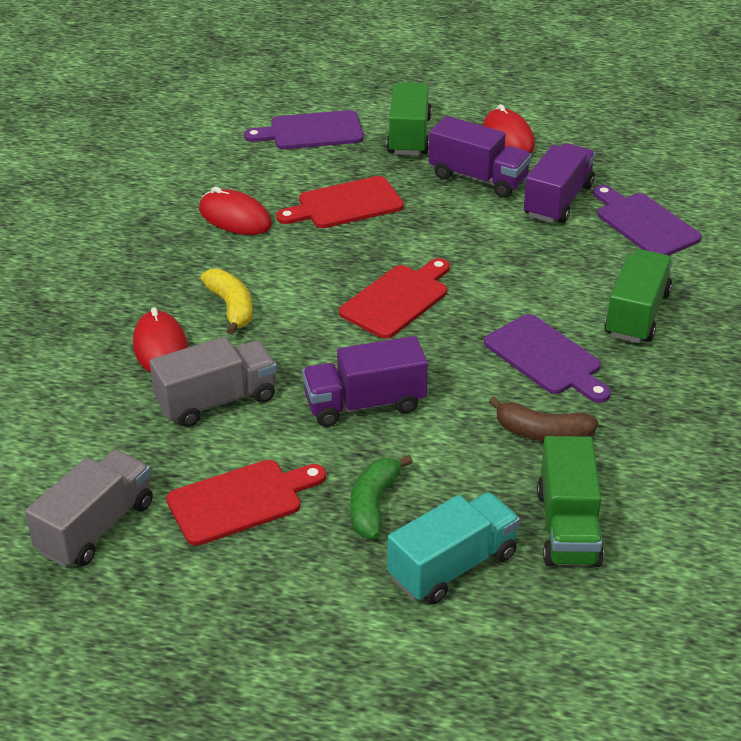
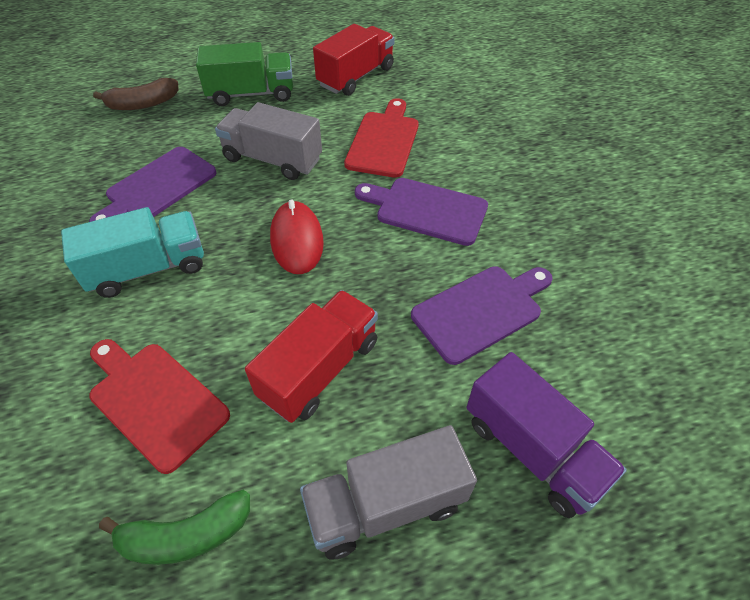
green truck: 3 -> 1
purple truck: 3 -> 1
red cutting board: 3 -> 2
red mouse: 3 -> 1
red truck: 0 -> 2
yellow banana: 1 -> 0

